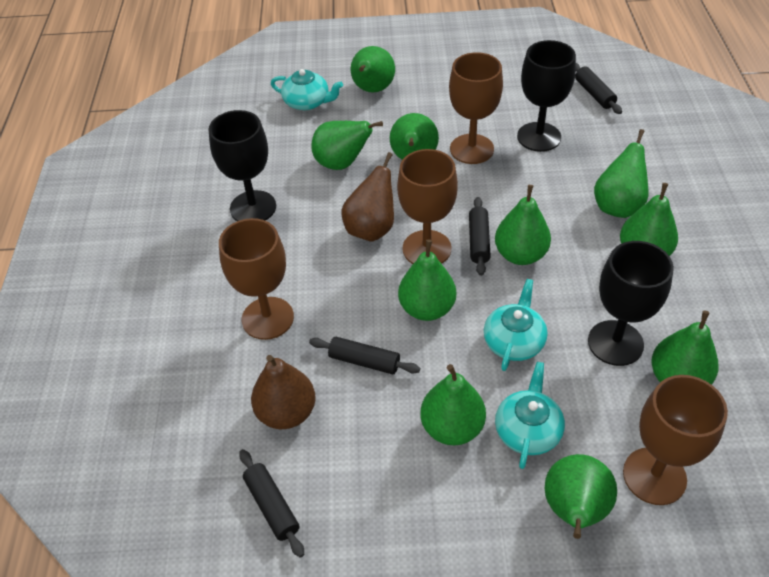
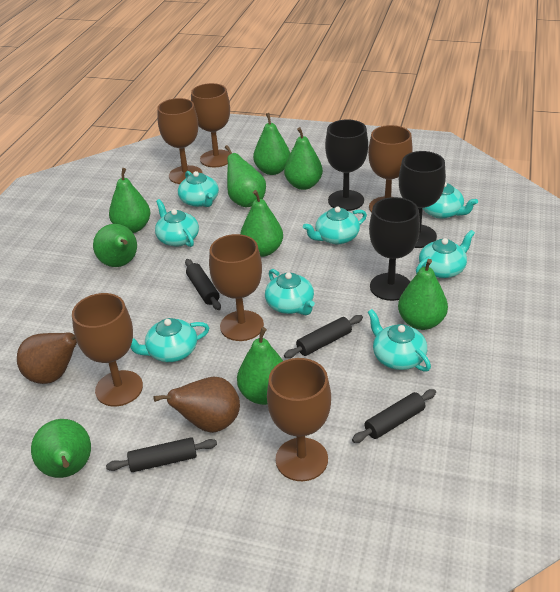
brown goblet: 4 -> 6
green pear: 10 -> 9
turquoise teapot: 3 -> 8

